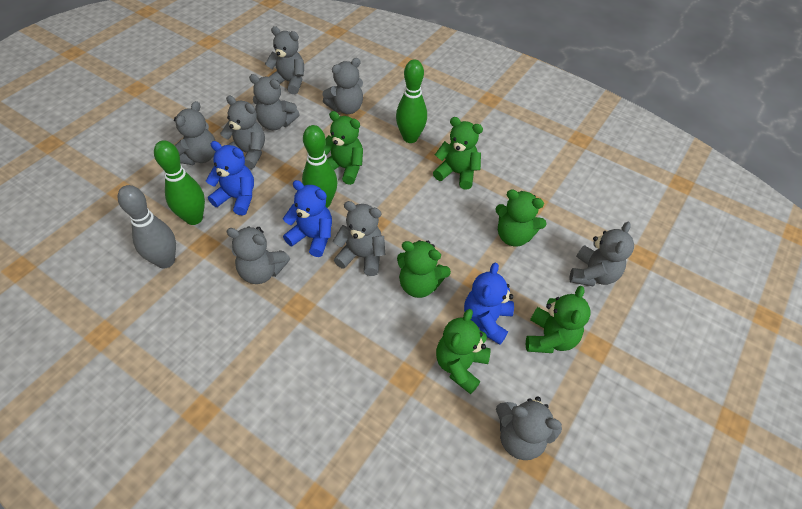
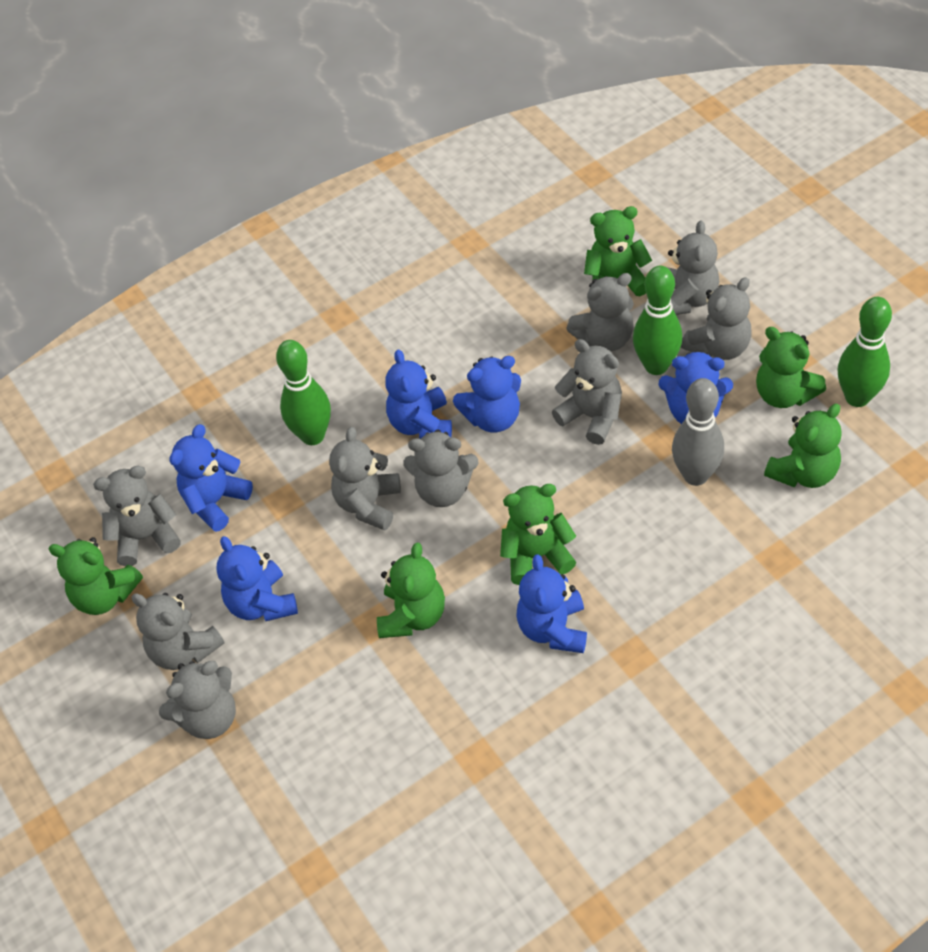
blue teddy bear: 3 -> 6

